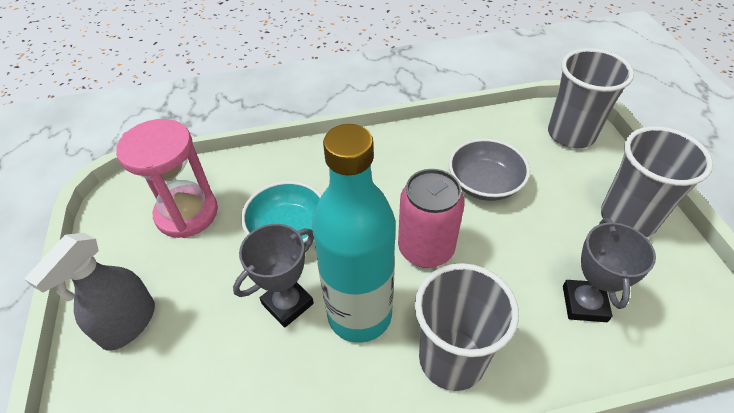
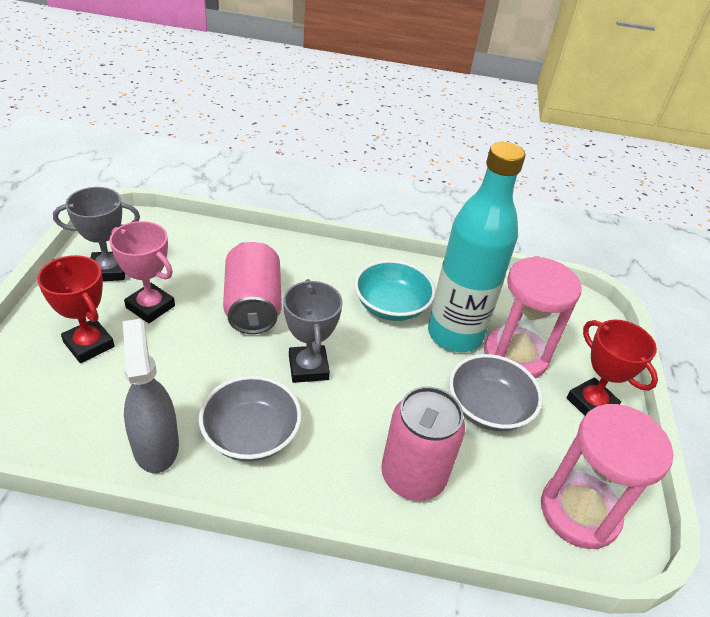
grey bowl: 1 -> 2
grey cup: 3 -> 0
pink can: 1 -> 2
pink hourglass: 1 -> 2
pink trophy: 0 -> 1
red trophy: 0 -> 2

